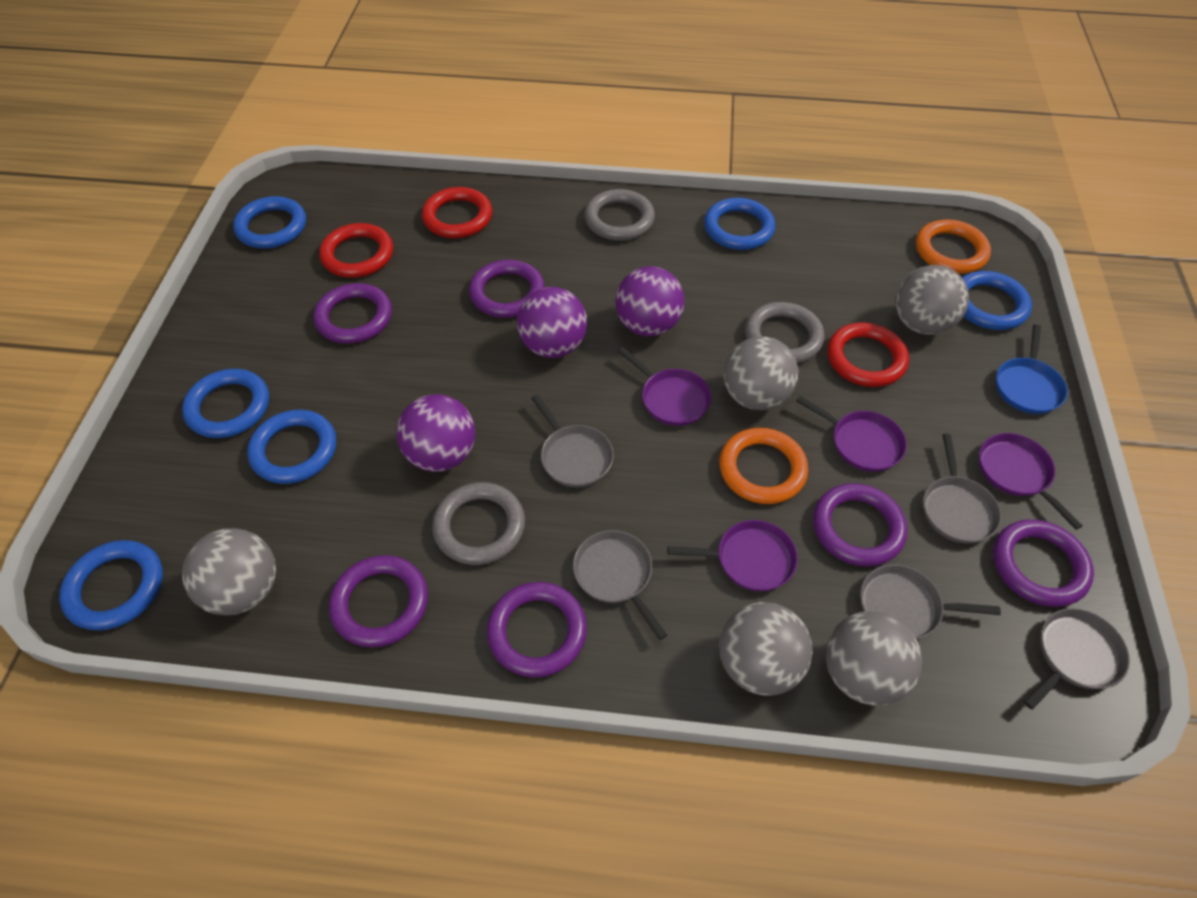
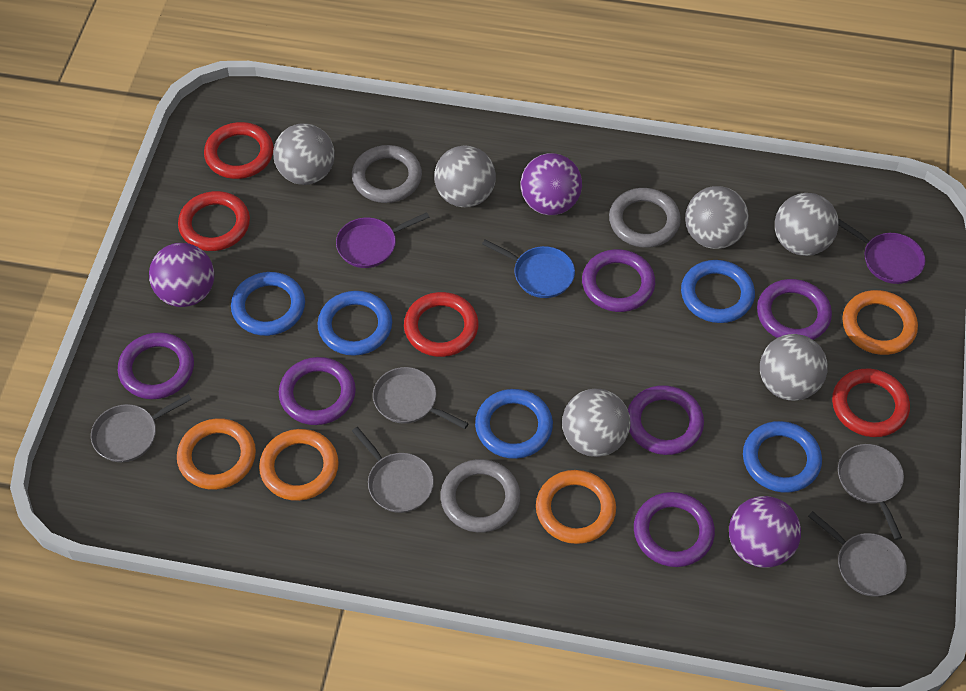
blue ring: 6 -> 5
grey ball: 5 -> 6
orange ring: 2 -> 4
purple pan: 4 -> 2
red ring: 3 -> 4

